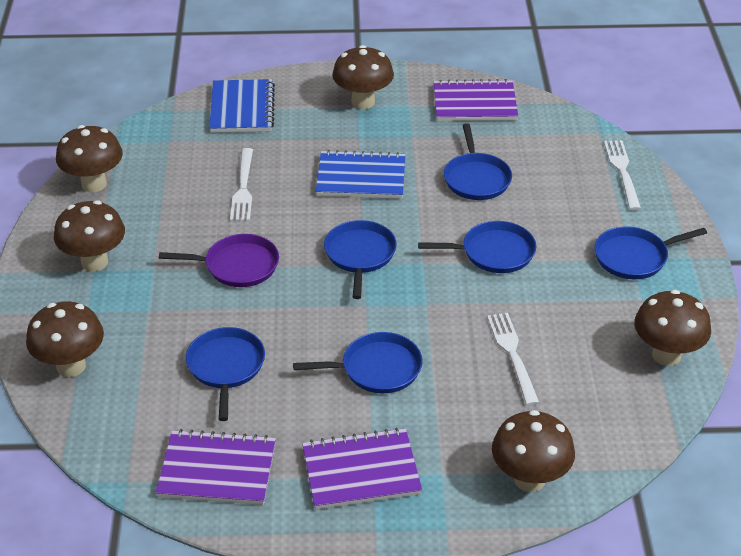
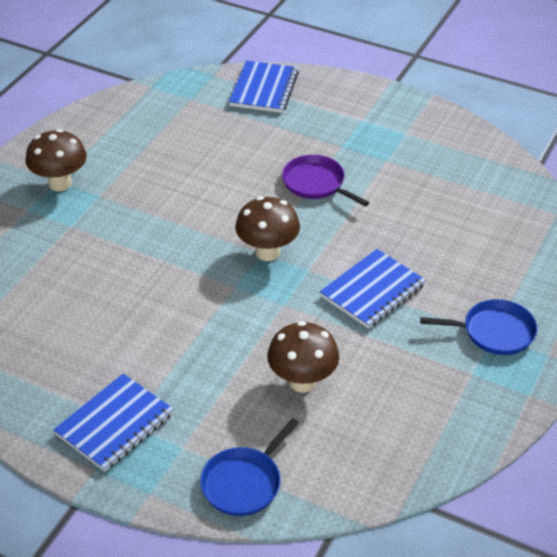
blue notebook: 2 -> 3
blue pan: 6 -> 2
brown mushroom: 6 -> 3
purple notebook: 3 -> 0
white fork: 3 -> 0

